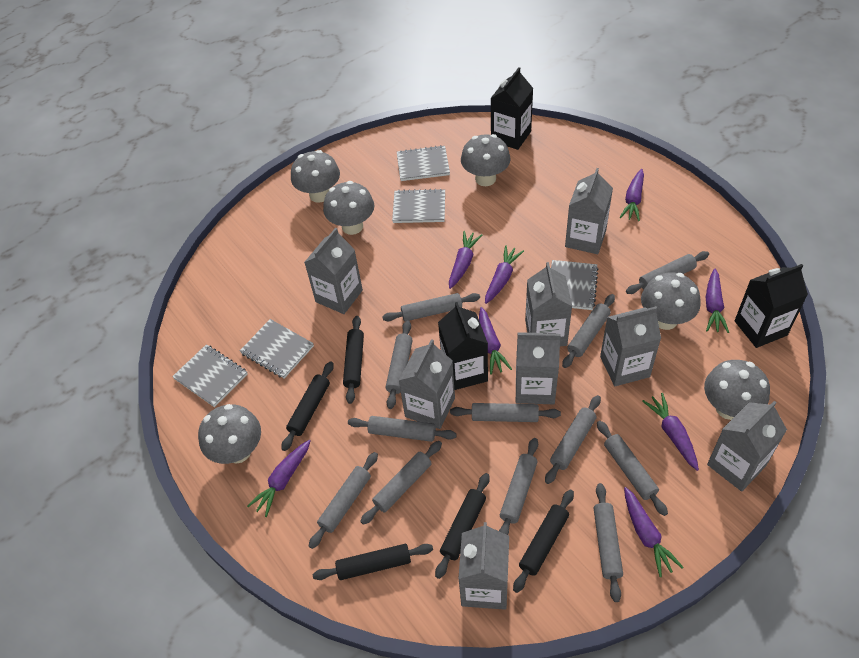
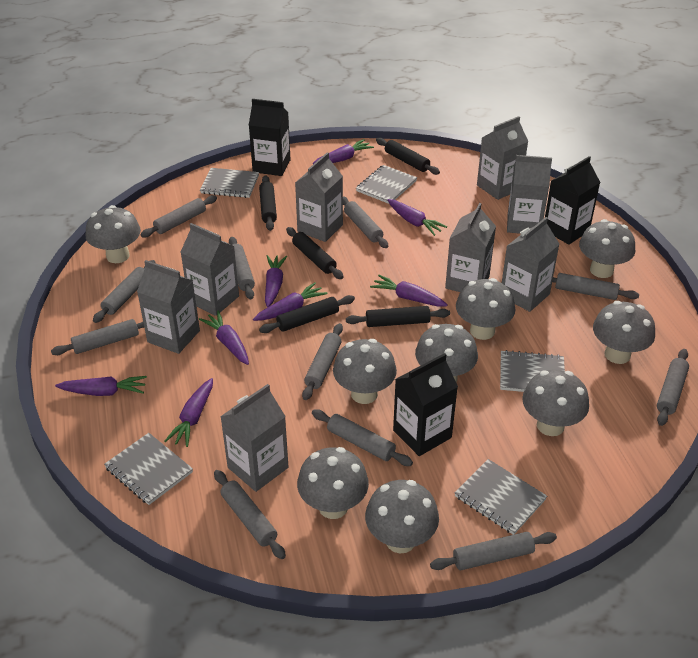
grey mushroom: 6 -> 9
grey rolling pin: 12 -> 11

